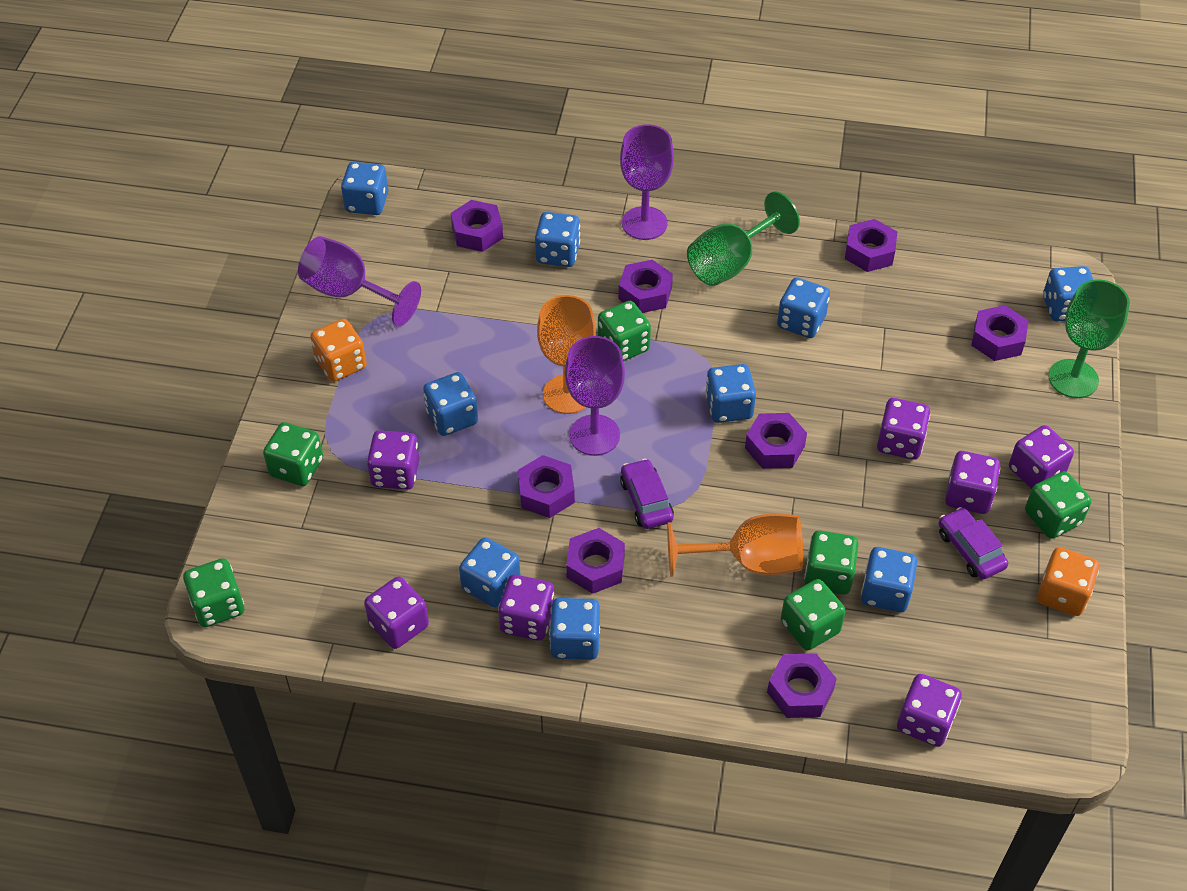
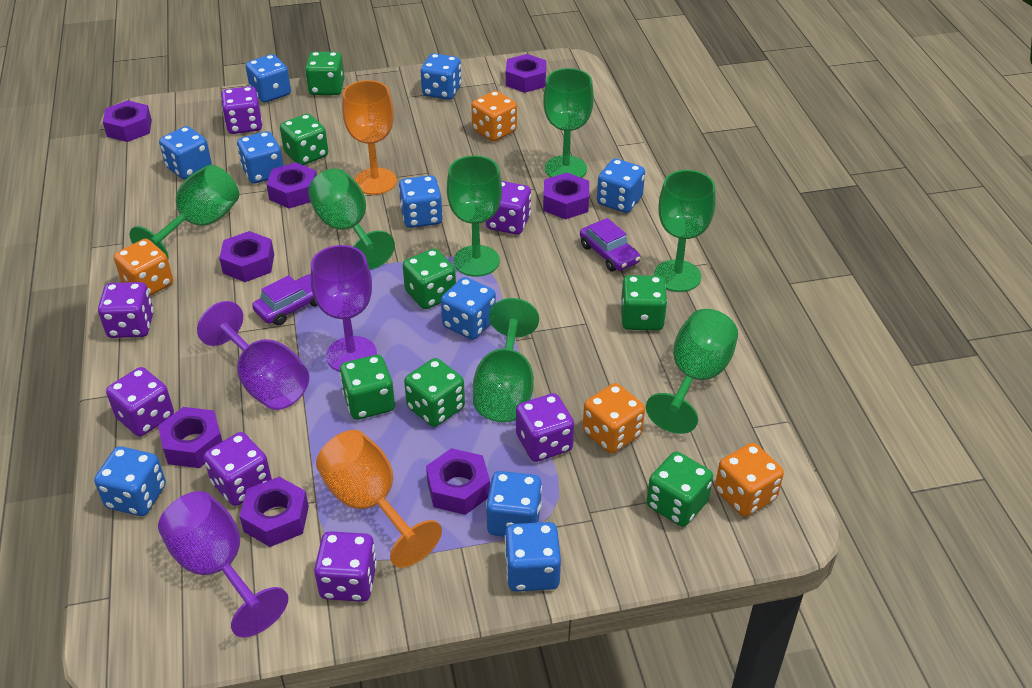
blue dice: 9 -> 10
green dice: 6 -> 7
green goblet: 2 -> 7
orange dice: 2 -> 4

